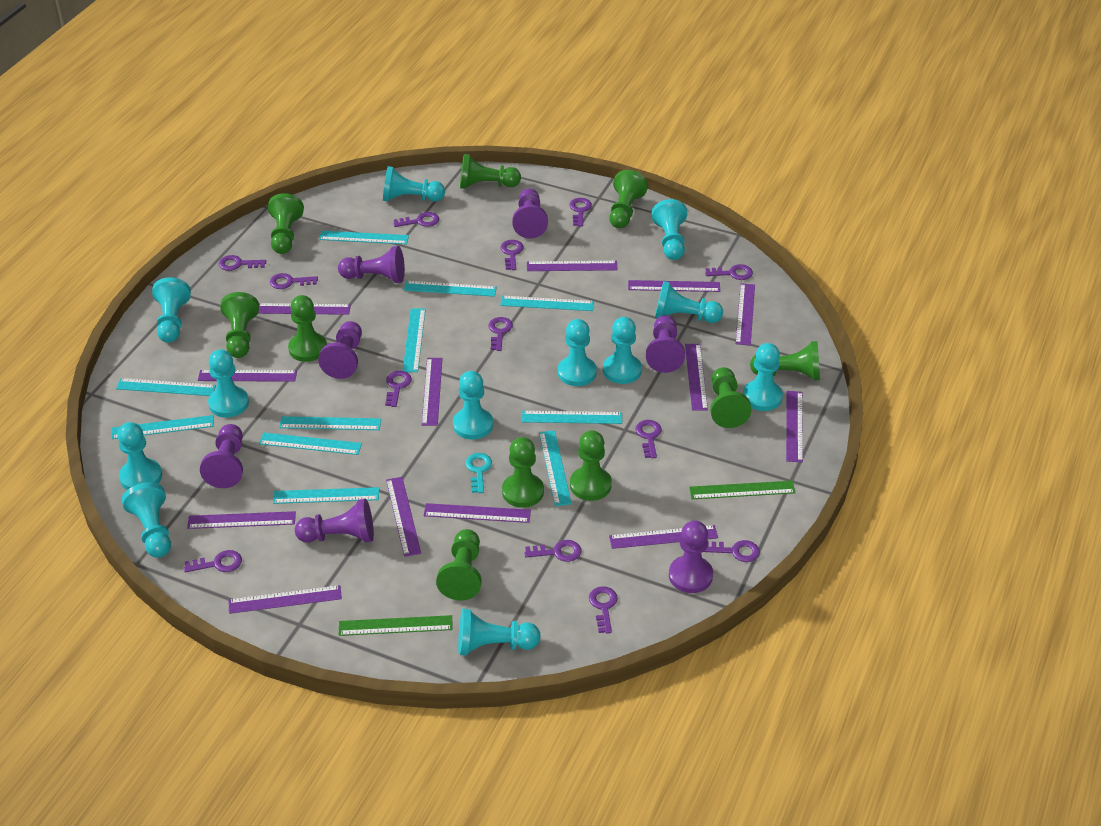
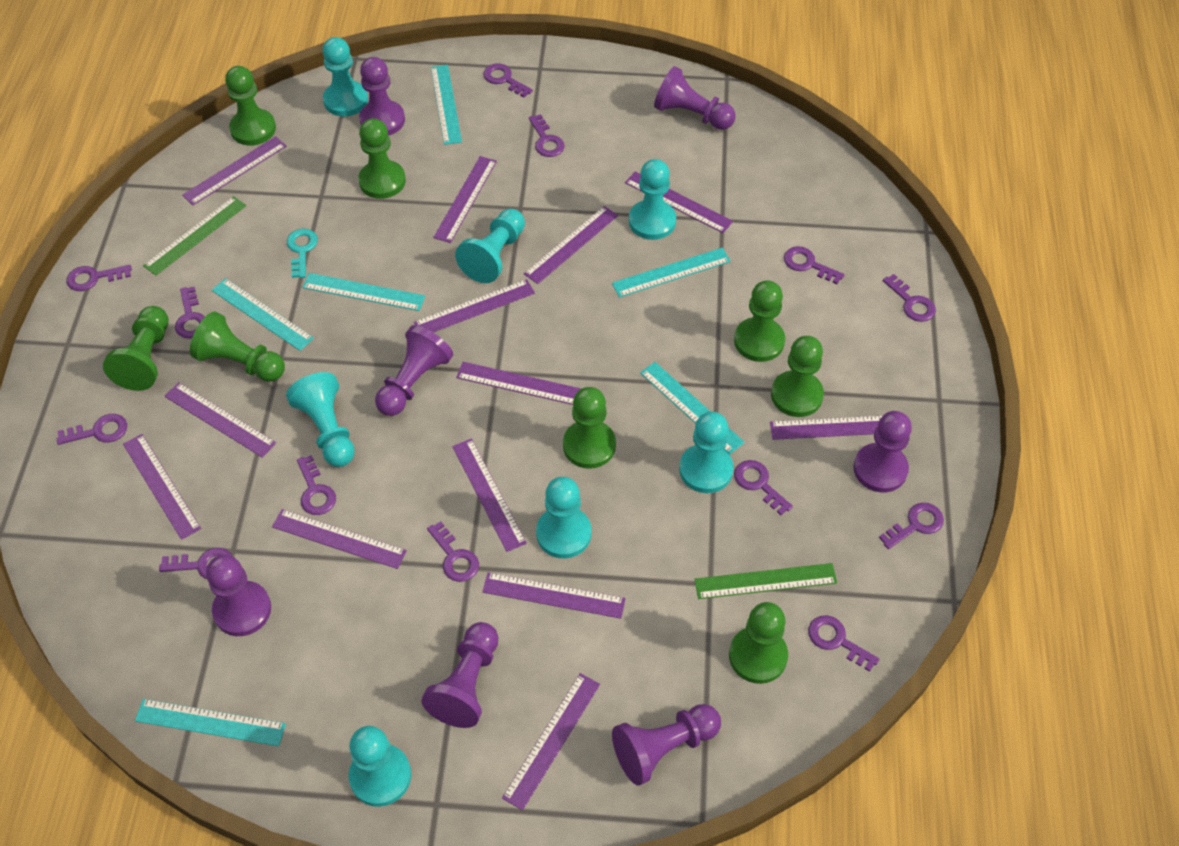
green pawn: 10 -> 8
turquoise pawn: 12 -> 7
turquoise ruler: 11 -> 6

